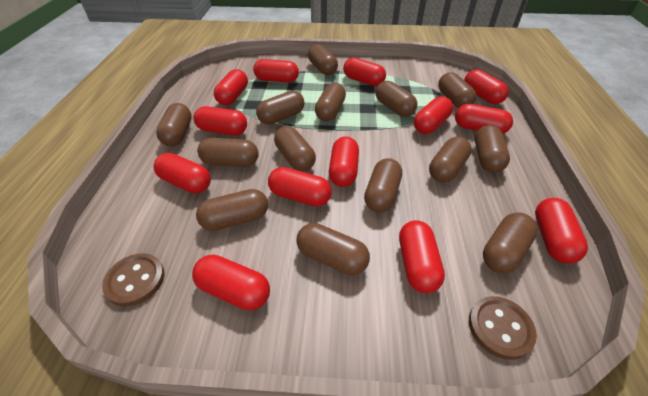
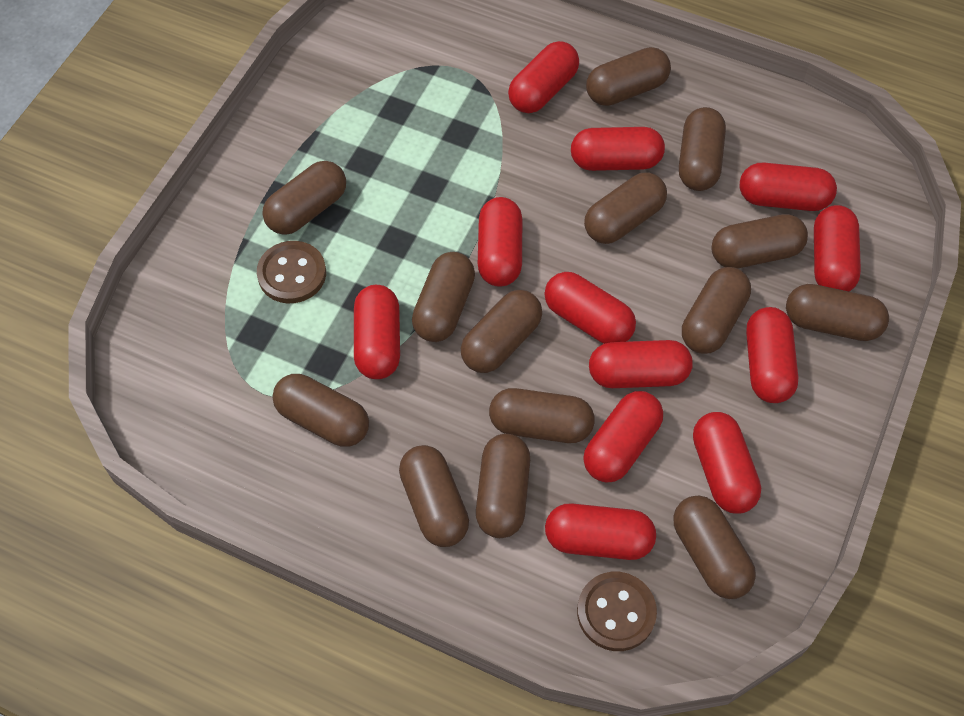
red capsule: 13 -> 12

